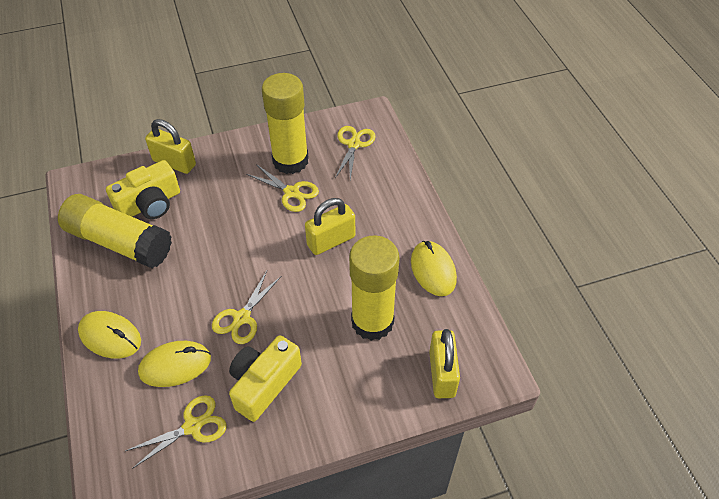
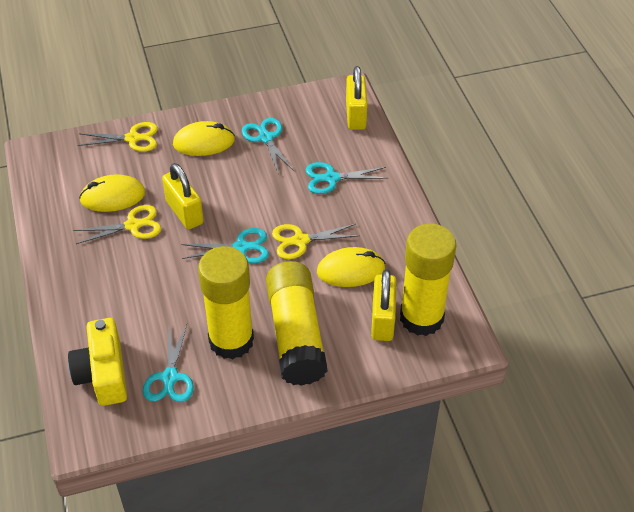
turquoise scissors: 0 -> 4
yellow camera: 2 -> 1
yellow scissors: 4 -> 3

